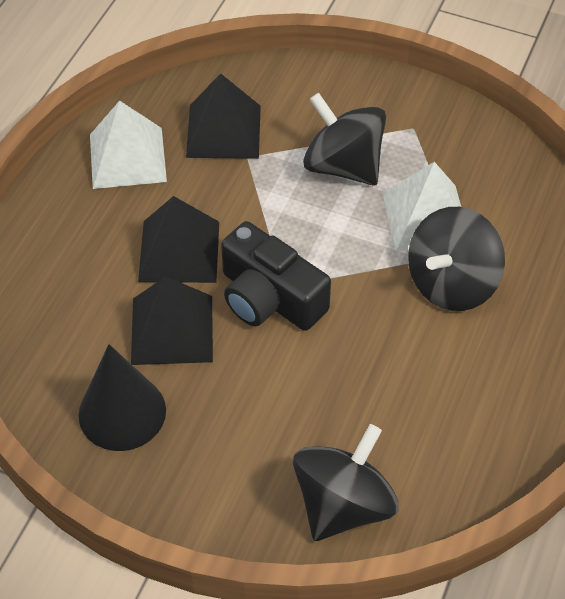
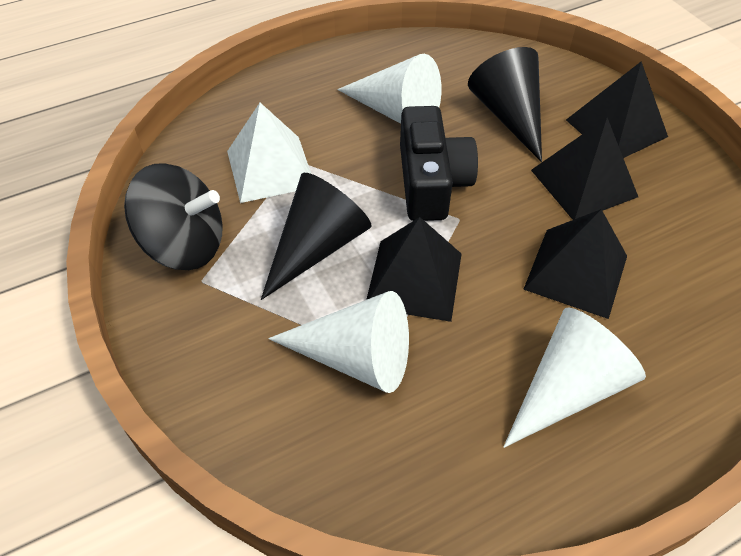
black cone: 1 -> 2
black pyramid: 3 -> 4
black spinning top: 3 -> 1
white cone: 0 -> 3
white pyramid: 2 -> 1

